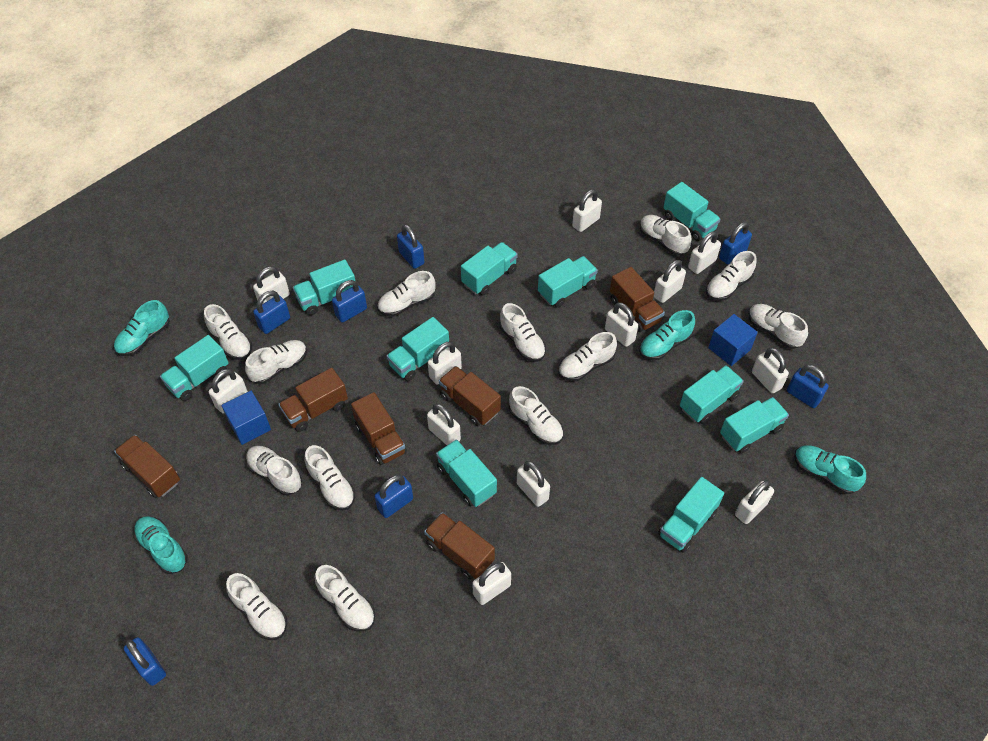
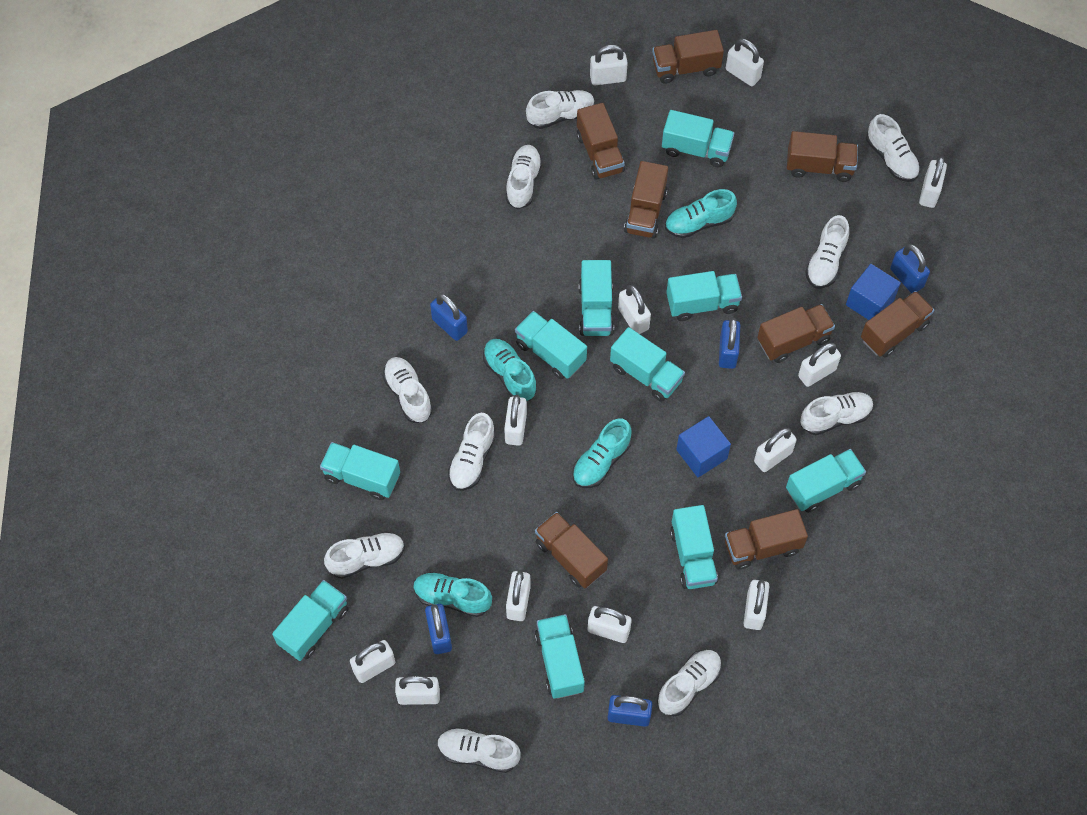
blue padlock: 7 -> 5
brown truck: 6 -> 8
white shoe: 13 -> 10

